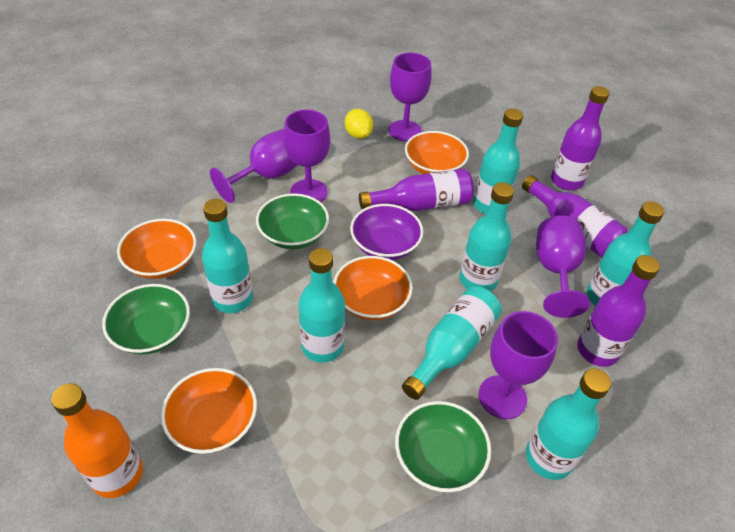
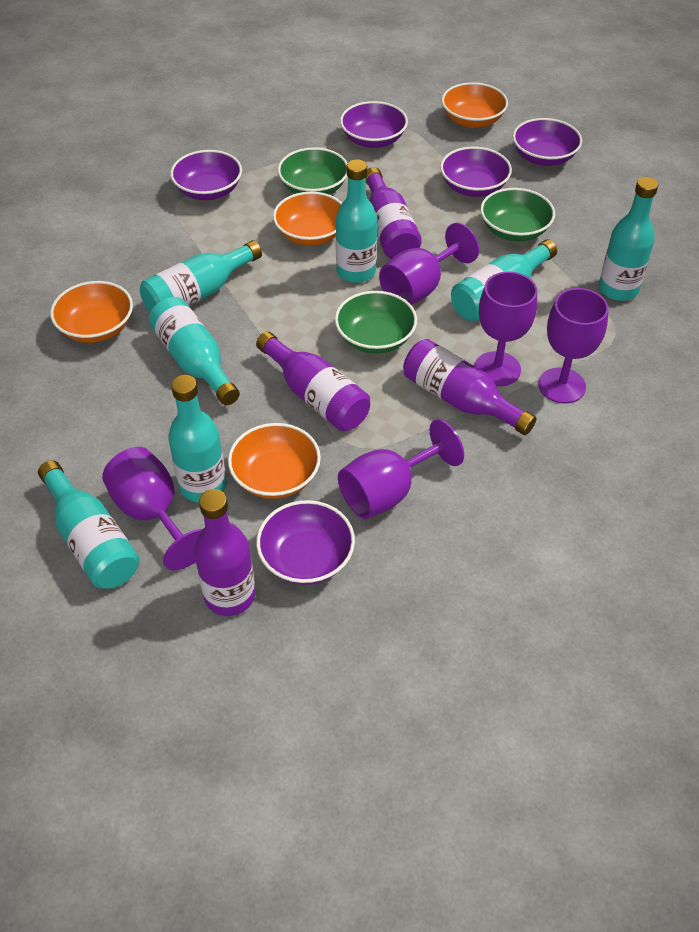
orange bottle: 1 -> 0
purple bowl: 1 -> 5
yellow lemon: 1 -> 0

